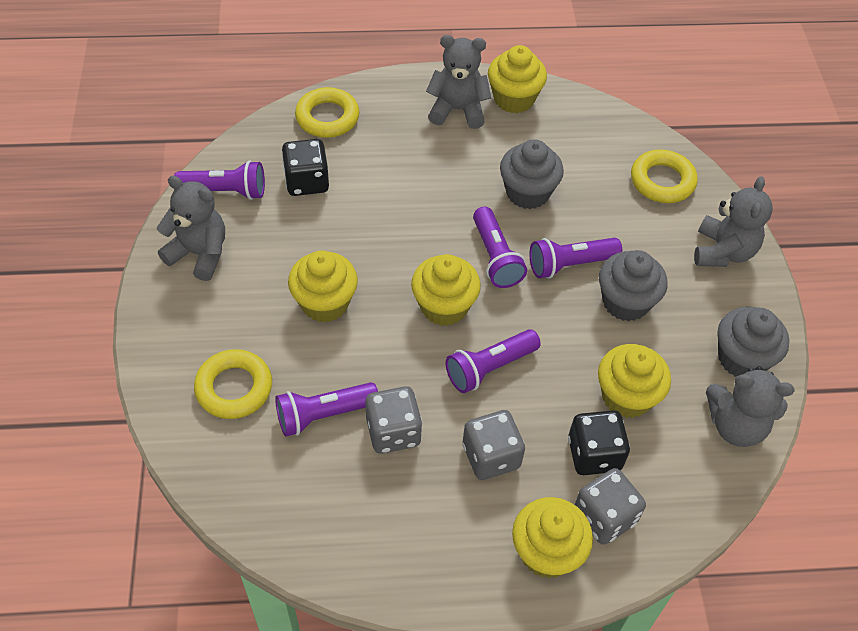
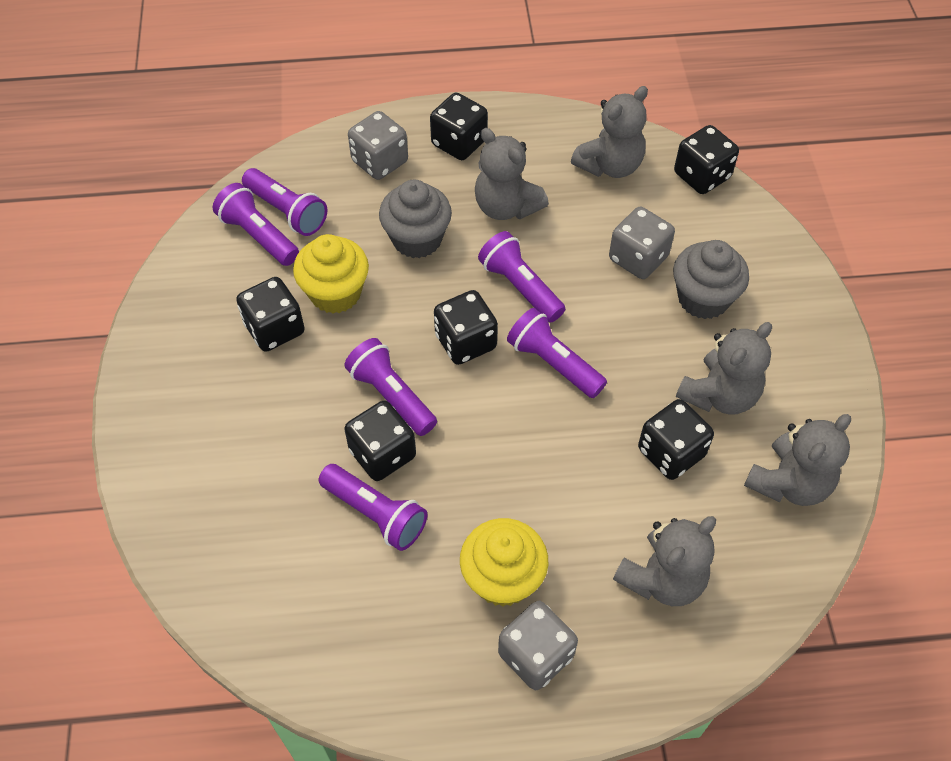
black dice: 2 -> 6
grey cupcake: 3 -> 2
grey teddy bear: 4 -> 5
purple flashlight: 5 -> 6
yellow cupcake: 5 -> 2
yellow ring: 3 -> 0

